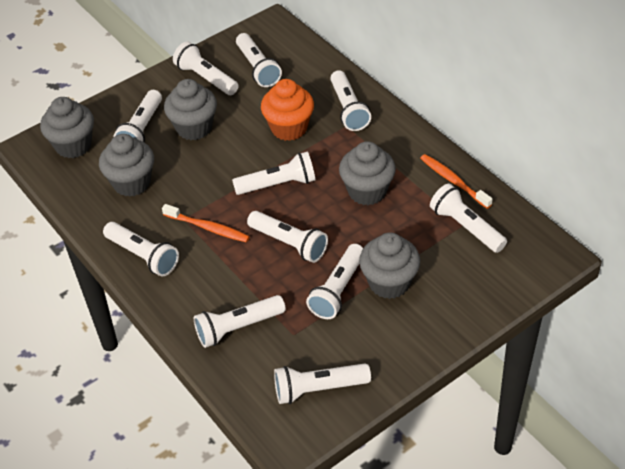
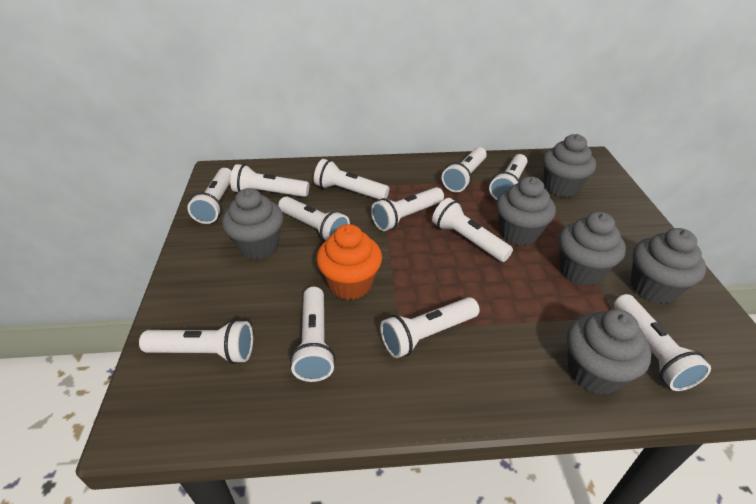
grey cupcake: 5 -> 6
orange toothbrush: 2 -> 0
white flashlight: 11 -> 12

